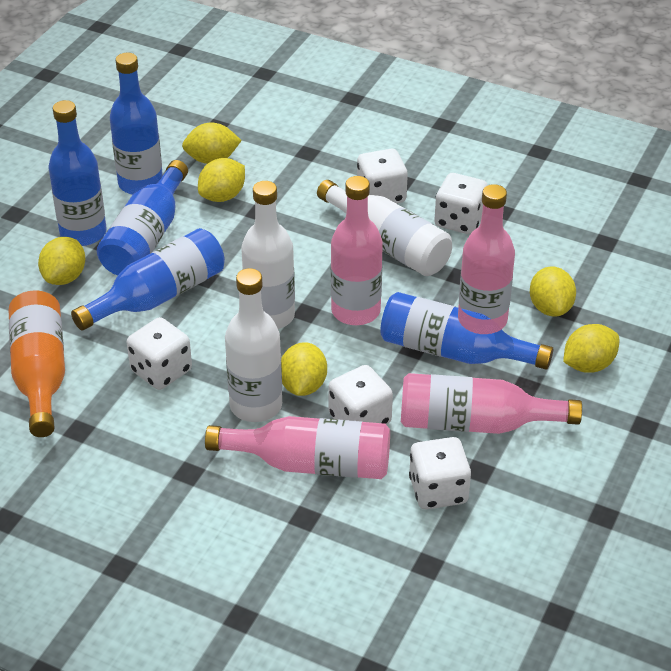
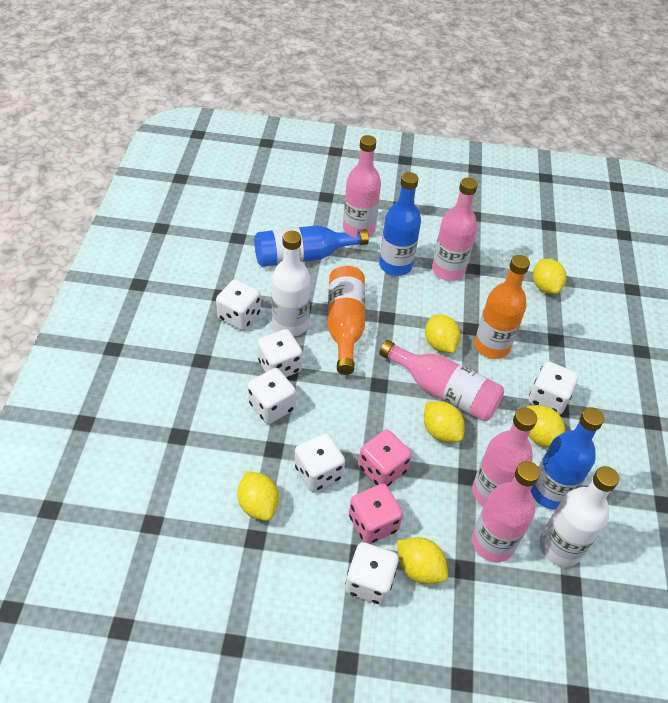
blue bottle: 5 -> 3
orange bottle: 1 -> 2
pink bottle: 4 -> 5
pink dice: 0 -> 2
white bottle: 3 -> 2
white dice: 5 -> 6

